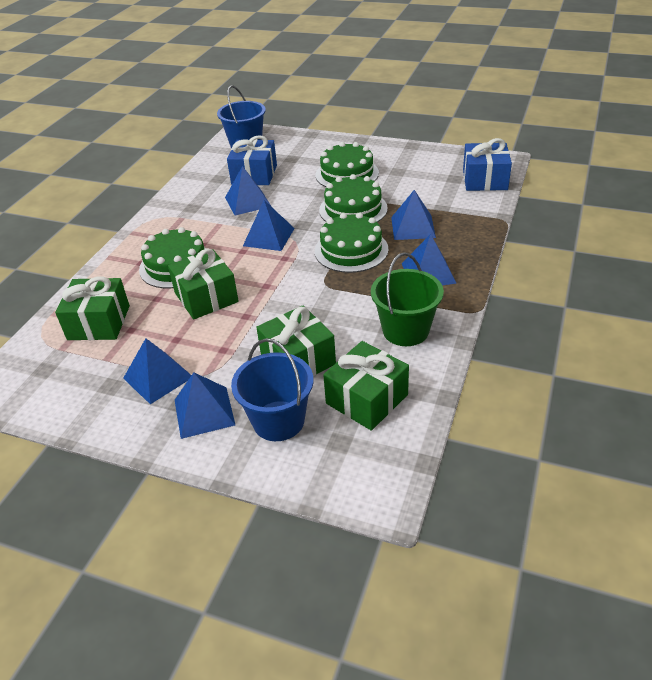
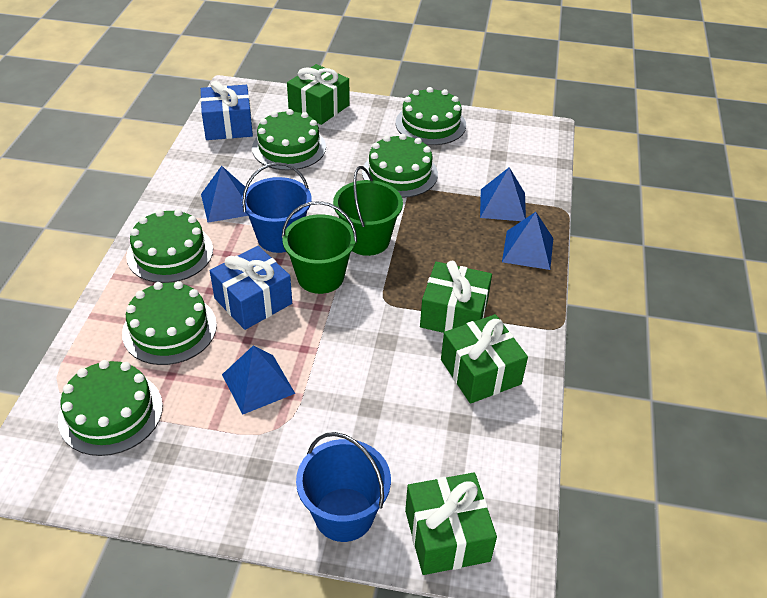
blue pyramid: 6 -> 4
green bucket: 1 -> 2
green cake: 4 -> 6

